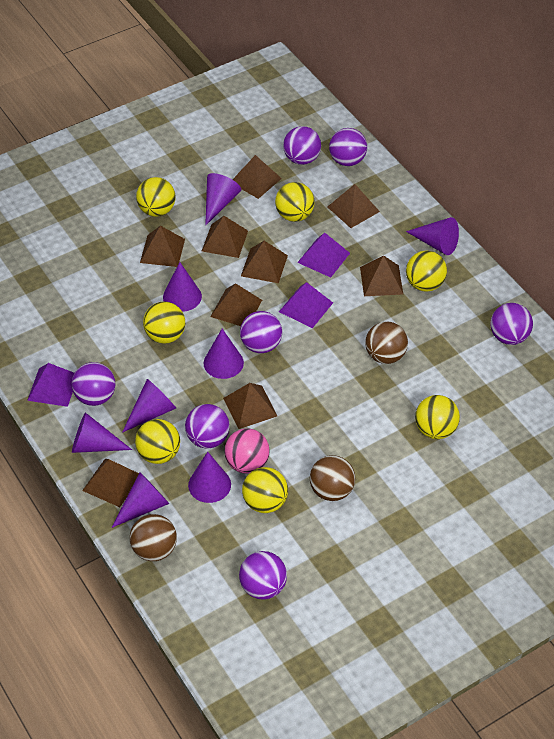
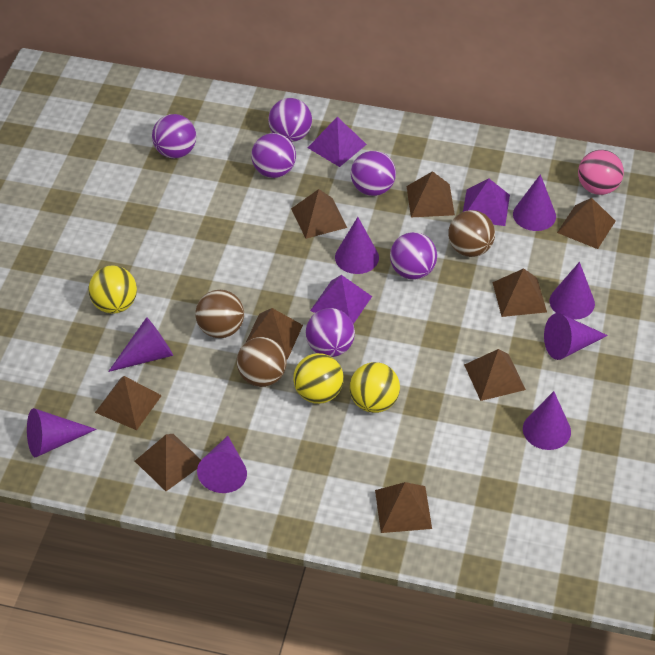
purple ball: 7 -> 6
yellow ball: 7 -> 3

